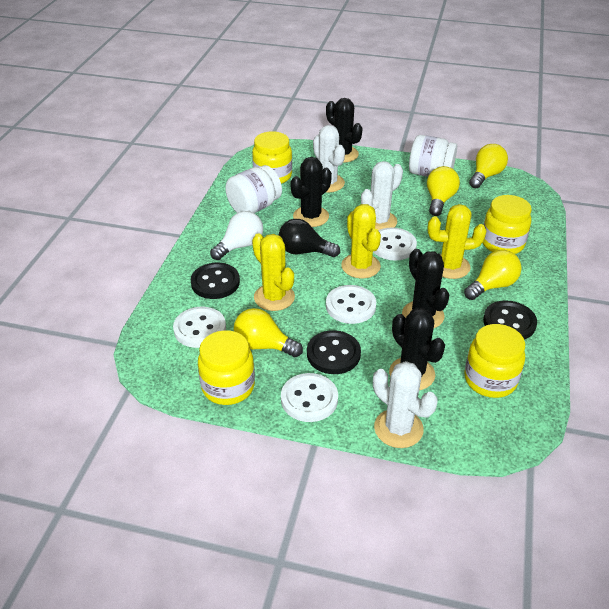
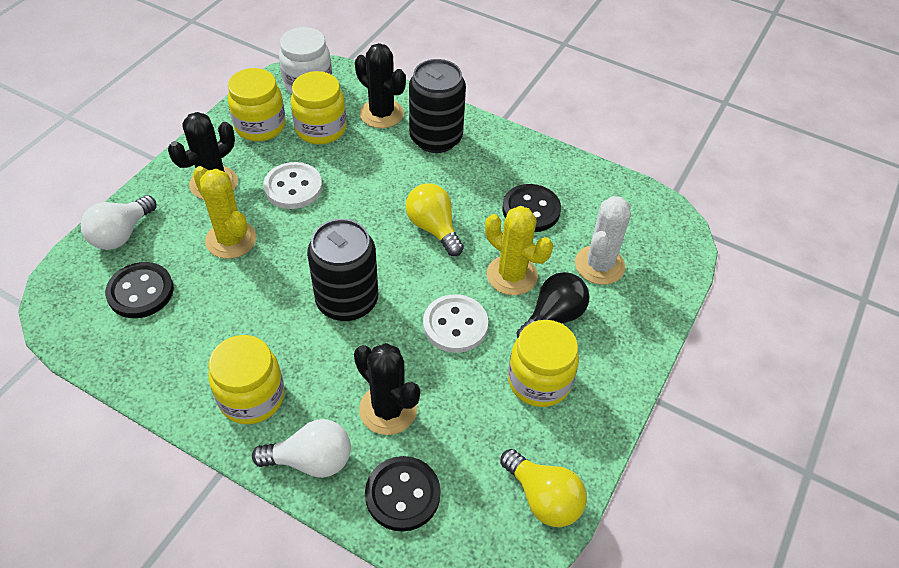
black cactus: 4 -> 3
black can: 0 -> 2
white button: 4 -> 2
white cactus: 3 -> 1
white jar: 2 -> 1
white light bulb: 1 -> 2
yellow cactus: 3 -> 2
yellow light bulb: 4 -> 2

